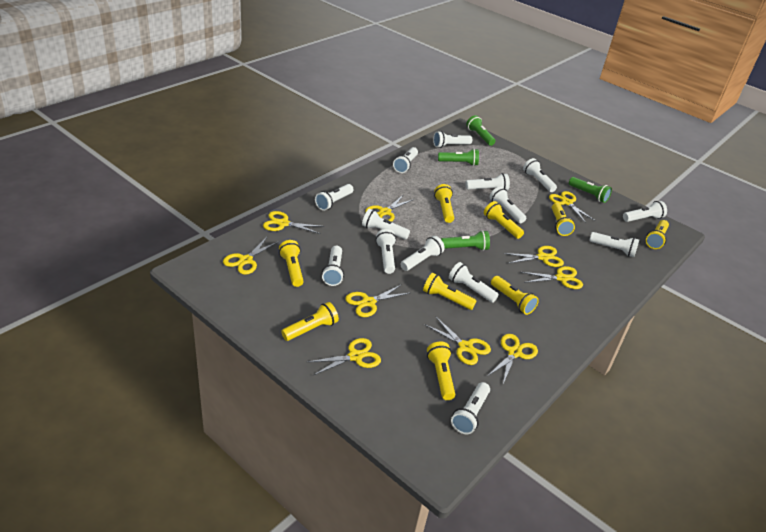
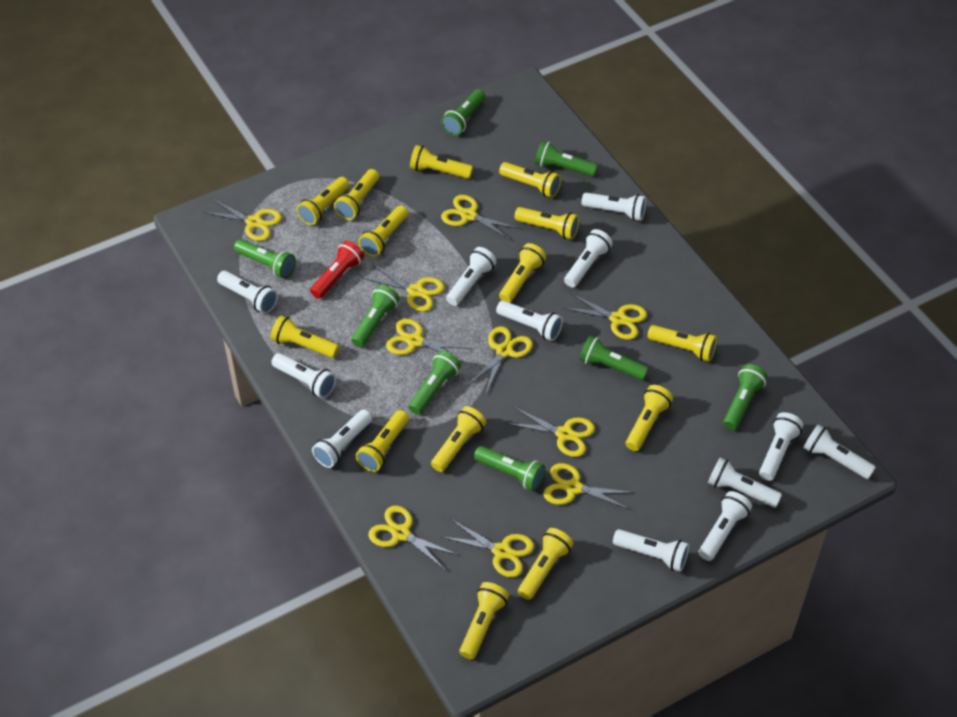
green flashlight: 4 -> 8
red flashlight: 0 -> 1
white flashlight: 14 -> 12
yellow flashlight: 9 -> 14

